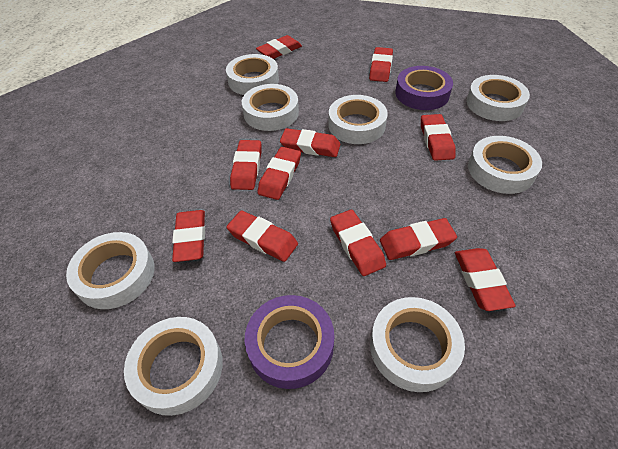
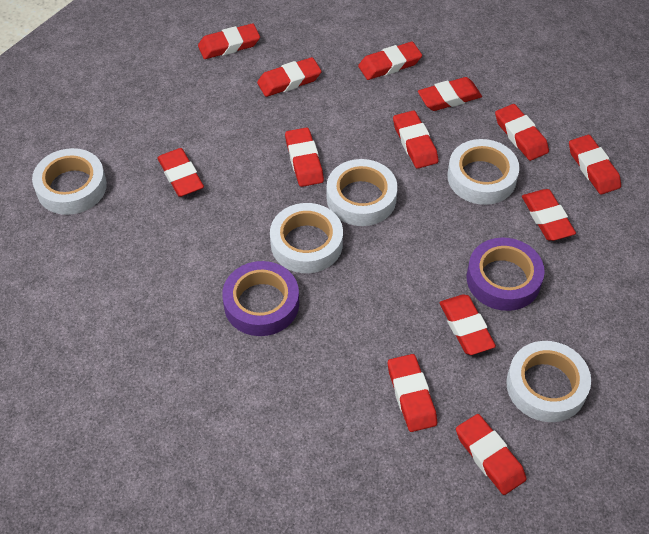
red eraser: 11 -> 13
white tape: 8 -> 5

